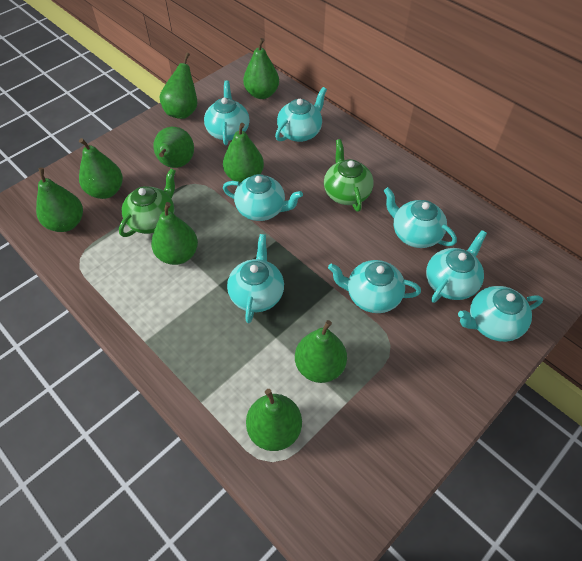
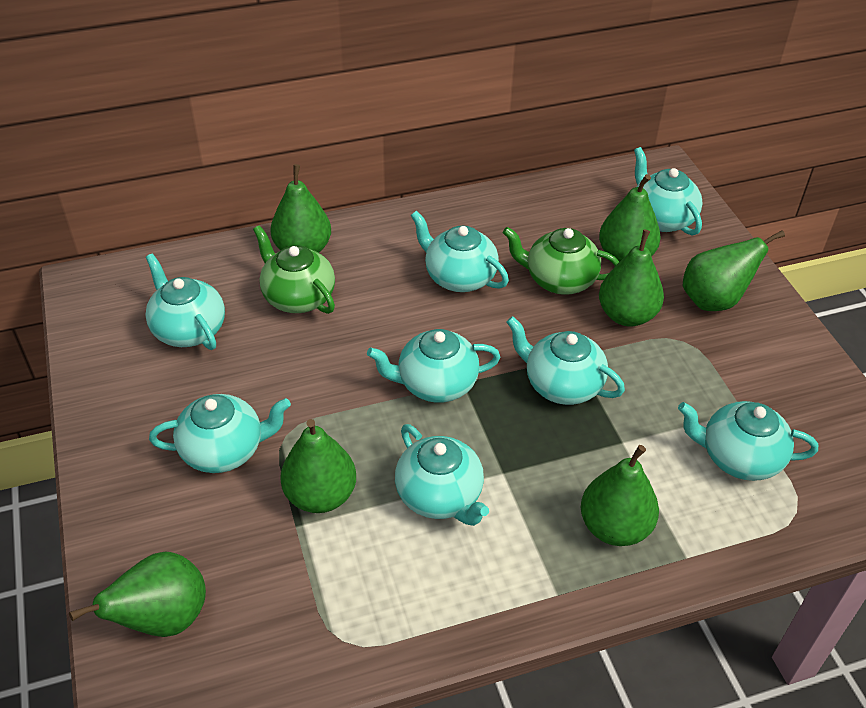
green pear: 9 -> 7

